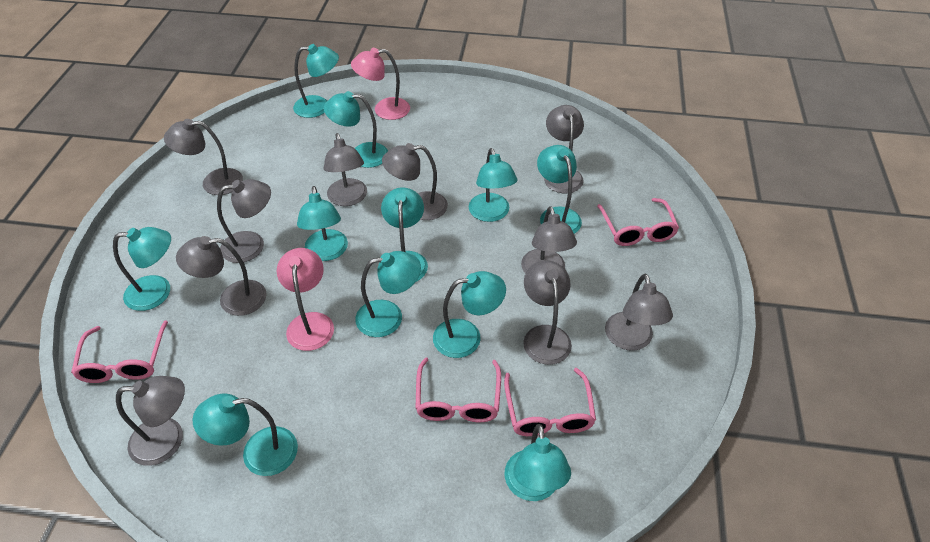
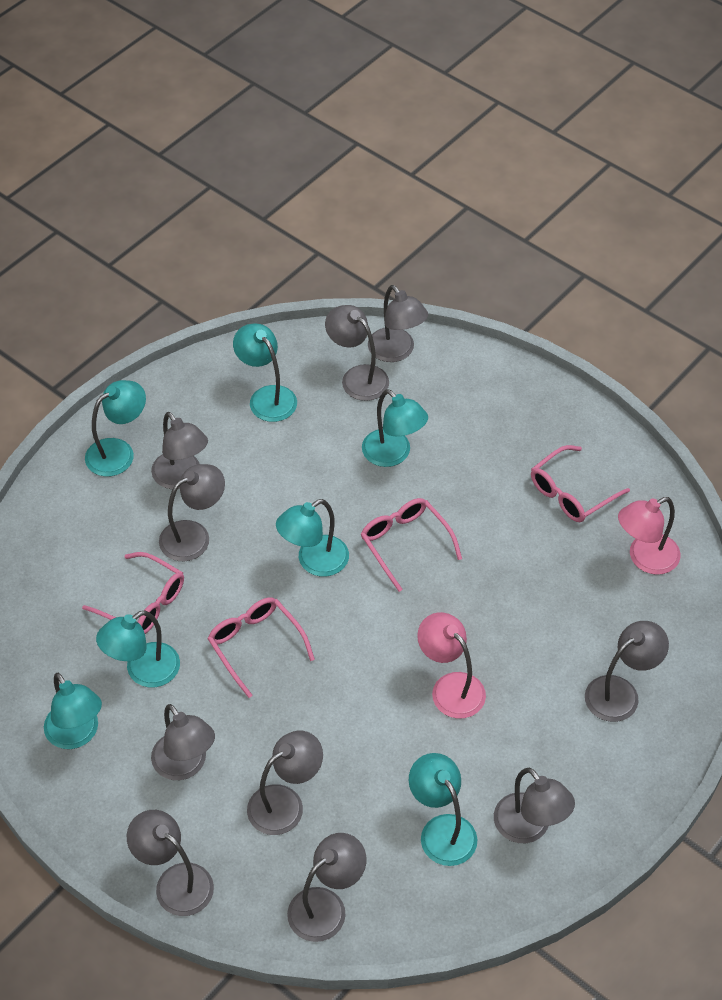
turquoise lamp: 11 -> 7

